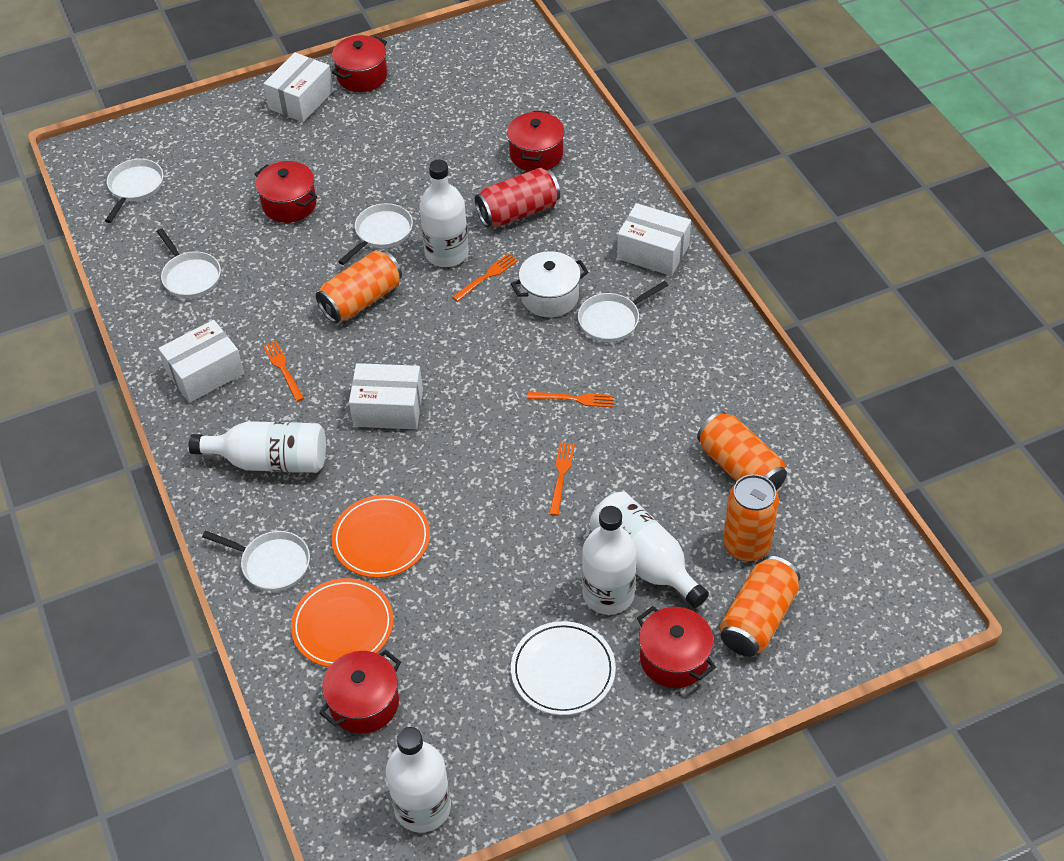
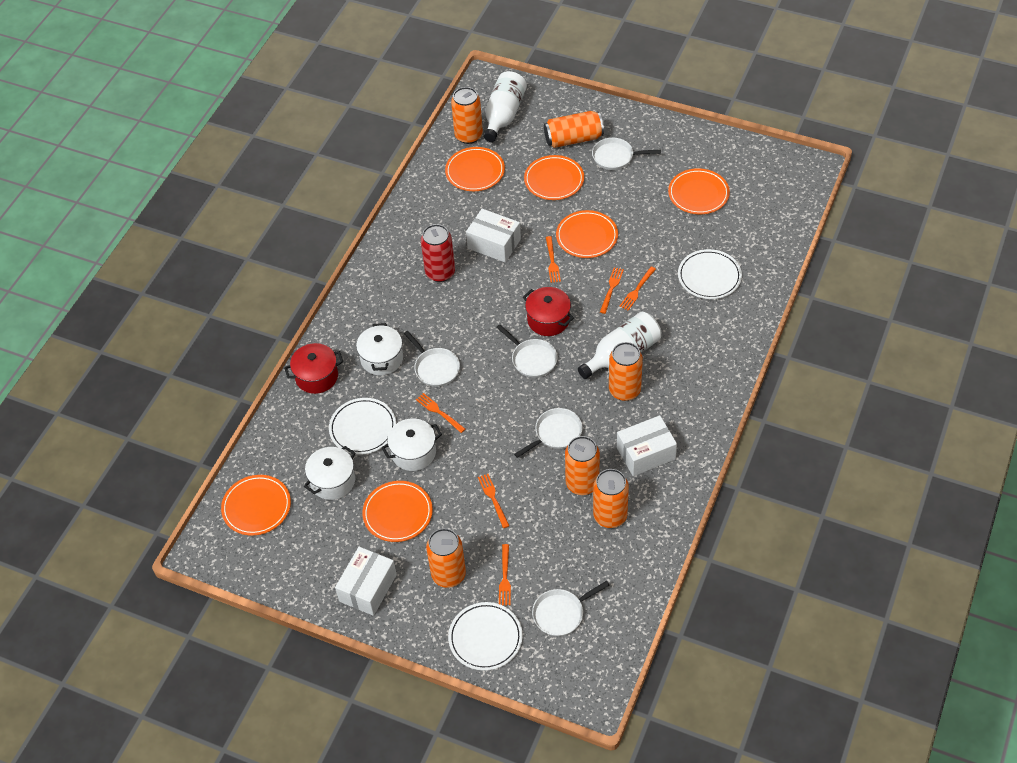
orange can: 4 -> 6
orange fork: 4 -> 6
orange plate: 2 -> 6
red pot: 5 -> 2
white bottle: 5 -> 2
white box: 4 -> 3
white plate: 1 -> 3
white pot: 1 -> 3

